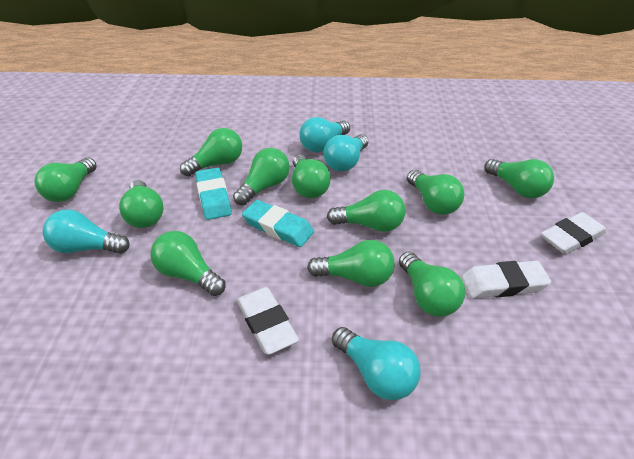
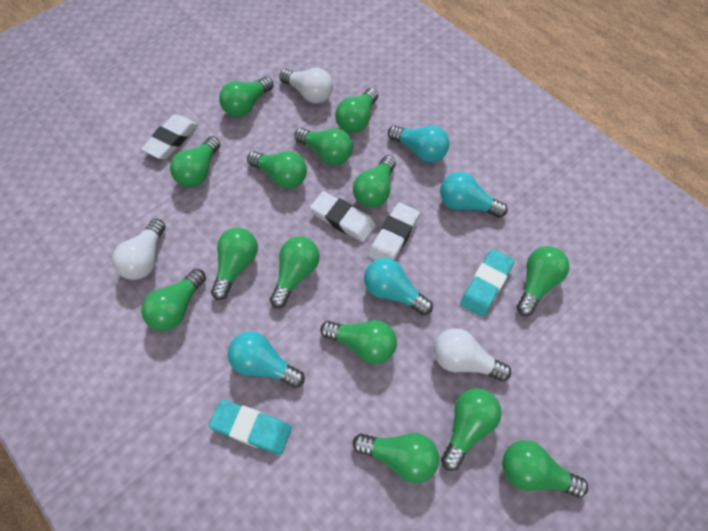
green light bulb: 11 -> 14
white light bulb: 0 -> 3

